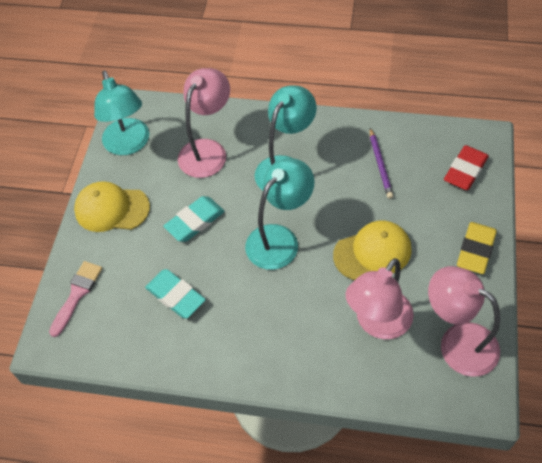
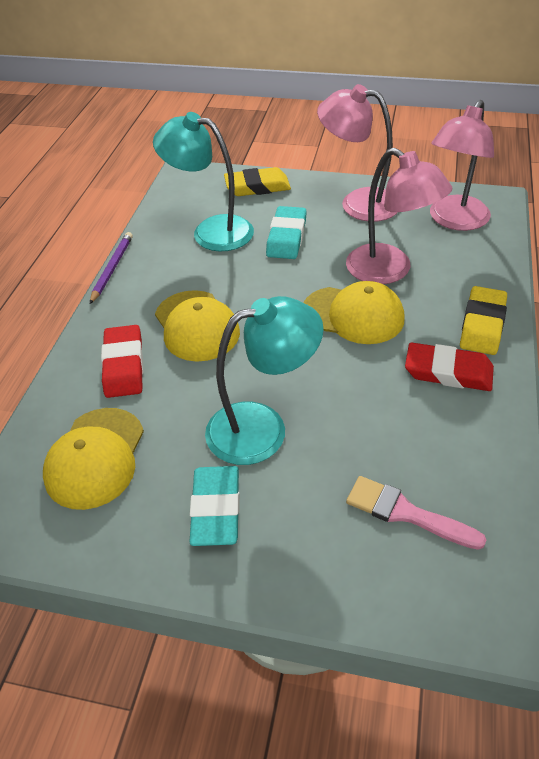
red eraser: 1 -> 2
turquoise lamp: 3 -> 2
yellow cap: 2 -> 3
yellow eraser: 1 -> 2

